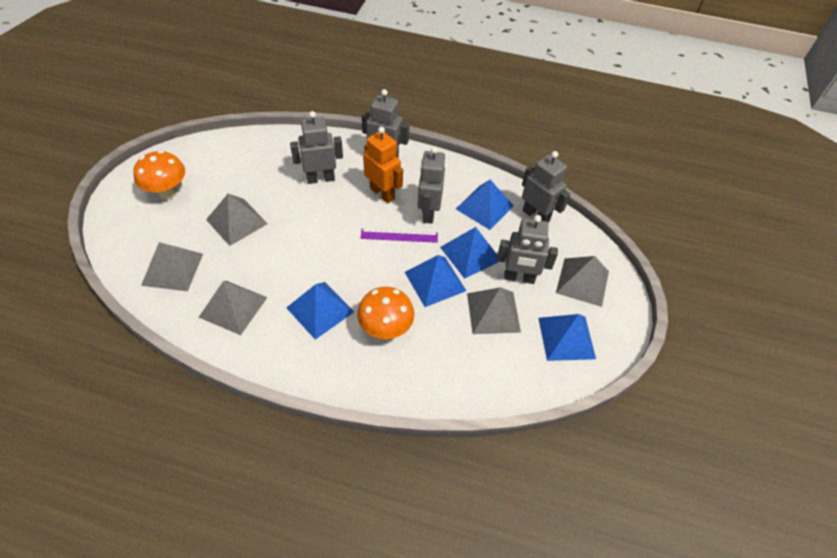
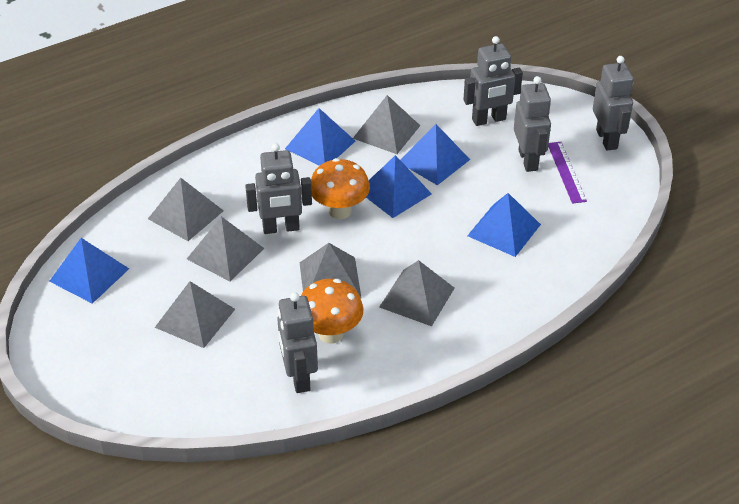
grey pyramid: 5 -> 6
orange robot: 1 -> 0

